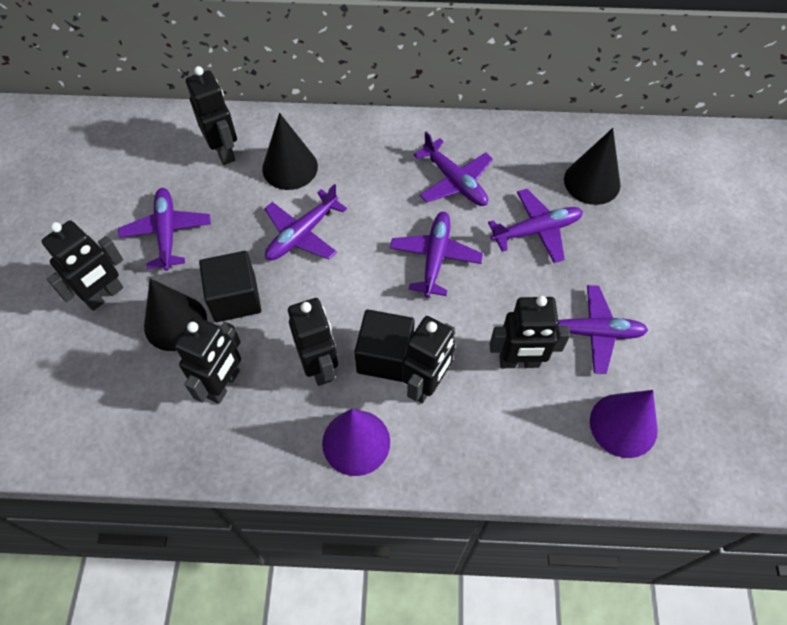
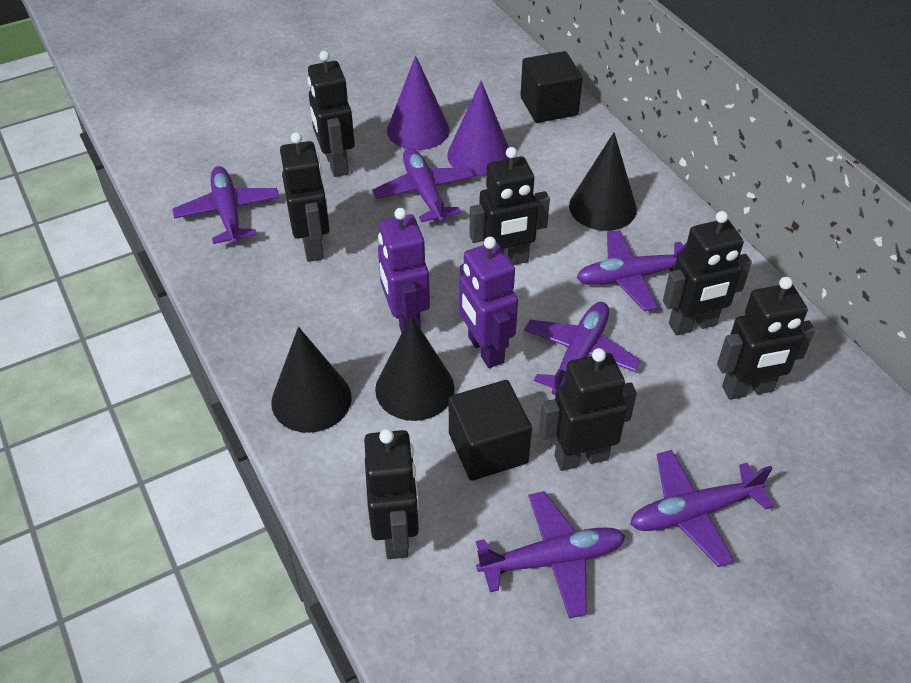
black robot: 6 -> 7
purple robot: 0 -> 2

